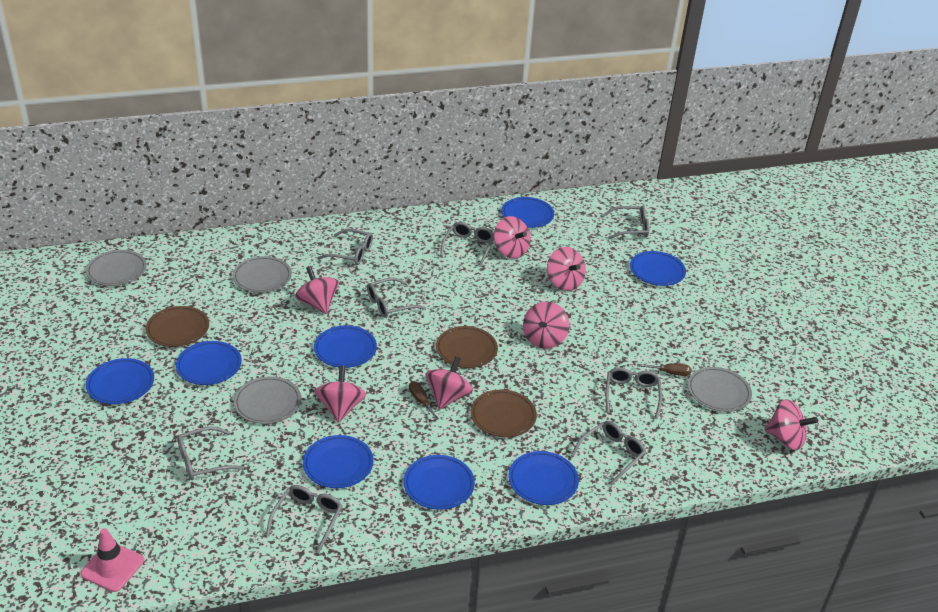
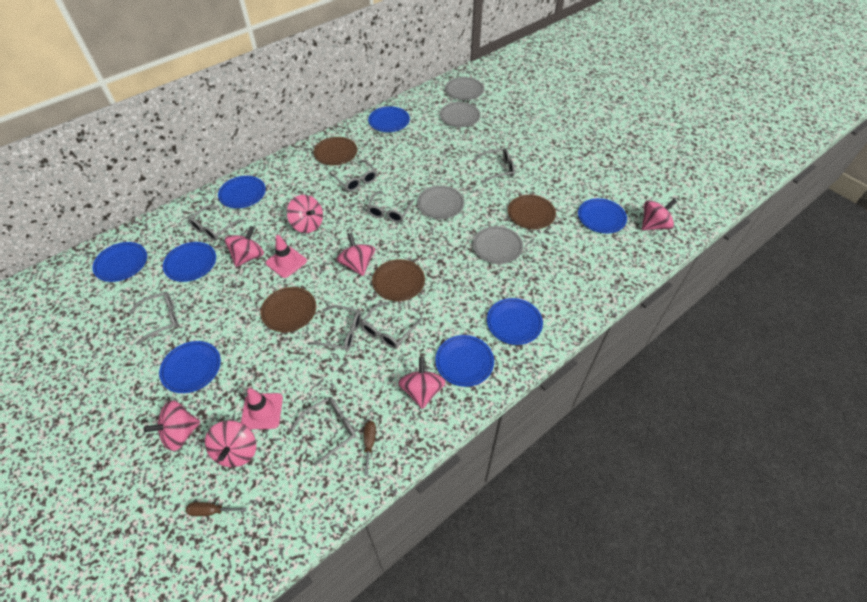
brown plate: 3 -> 4
pink traffic cone: 1 -> 2

